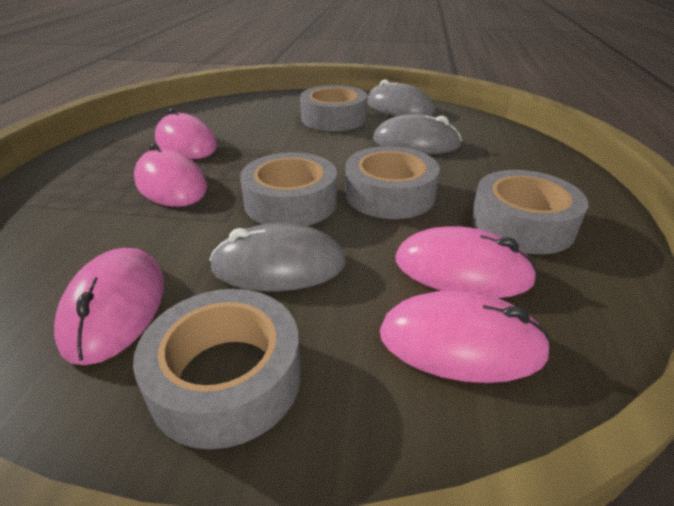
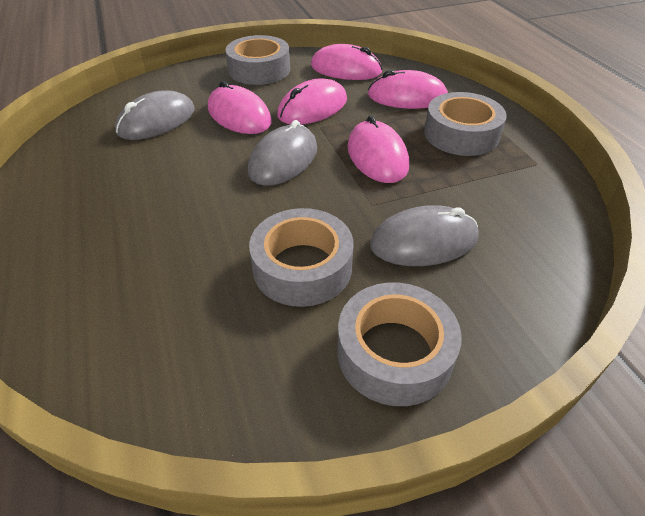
grey tape: 5 -> 4

